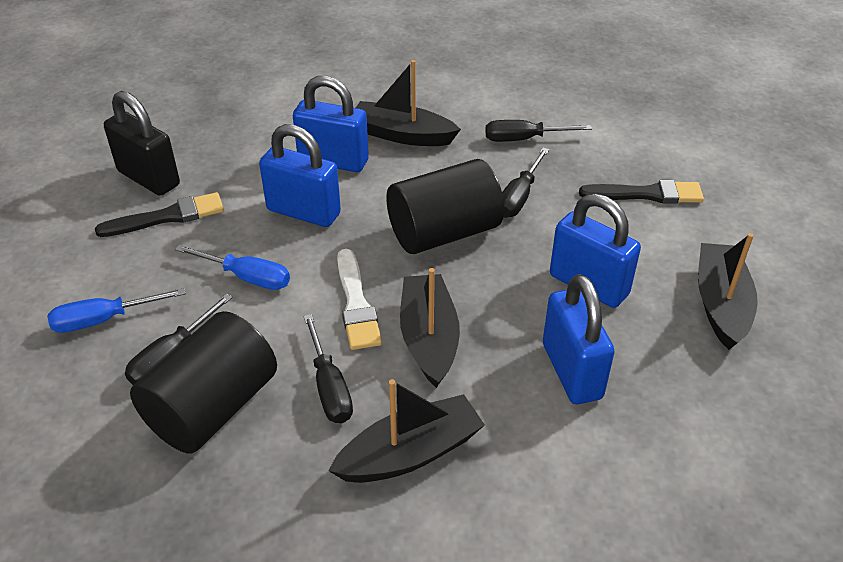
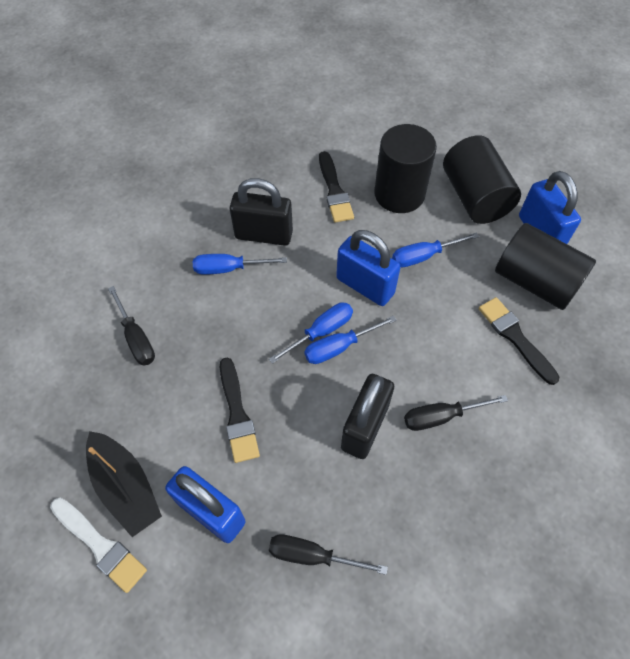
black boat: 4 -> 1
black brush: 2 -> 3
black cylinder: 2 -> 3
black padlock: 1 -> 2
black screwdriver: 4 -> 3
blue padlock: 4 -> 3
blue screwdriver: 2 -> 4

